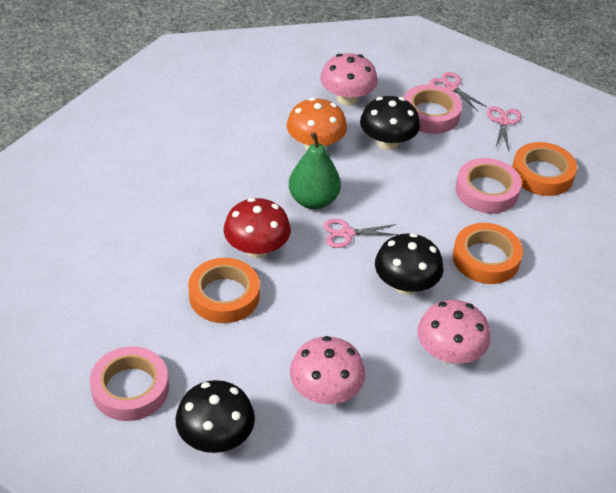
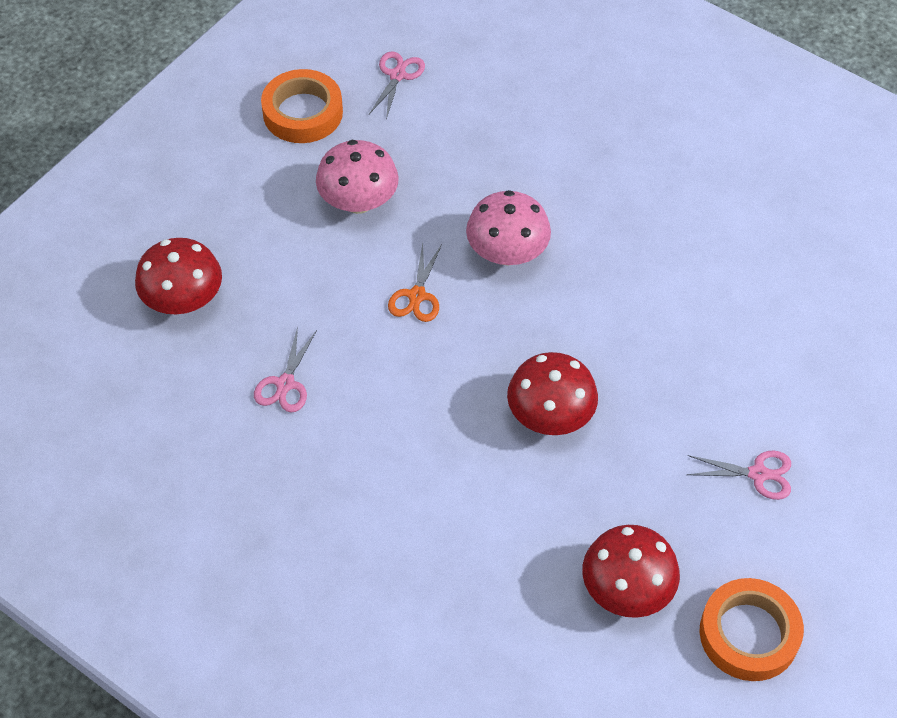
black mushroom: 3 -> 0
green pear: 1 -> 0
orange mushroom: 1 -> 0
orange scissors: 0 -> 1
orange tape: 3 -> 2
pink mushroom: 3 -> 2
pink tape: 3 -> 0
red mushroom: 1 -> 3

